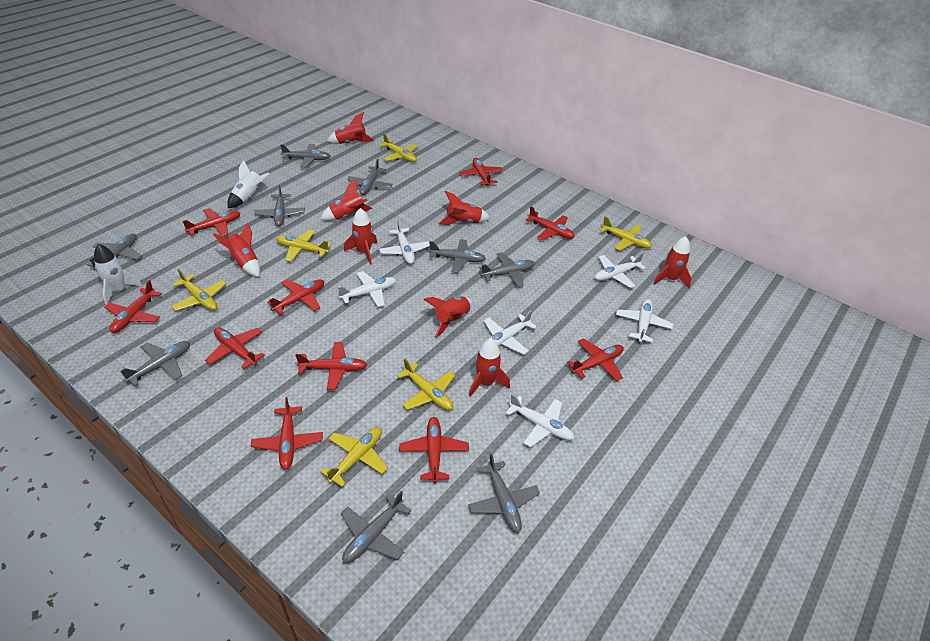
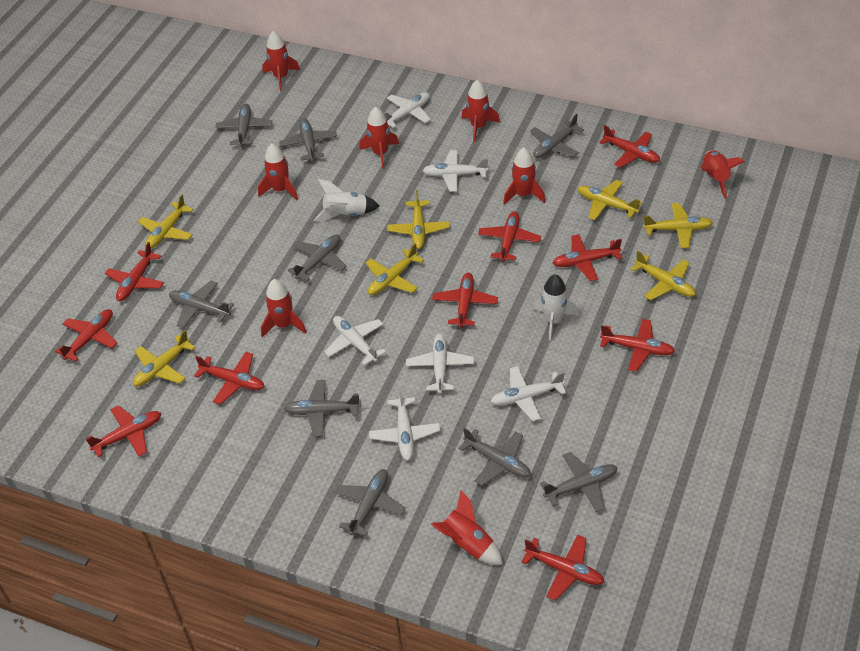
yellow plane: 6 -> 7

